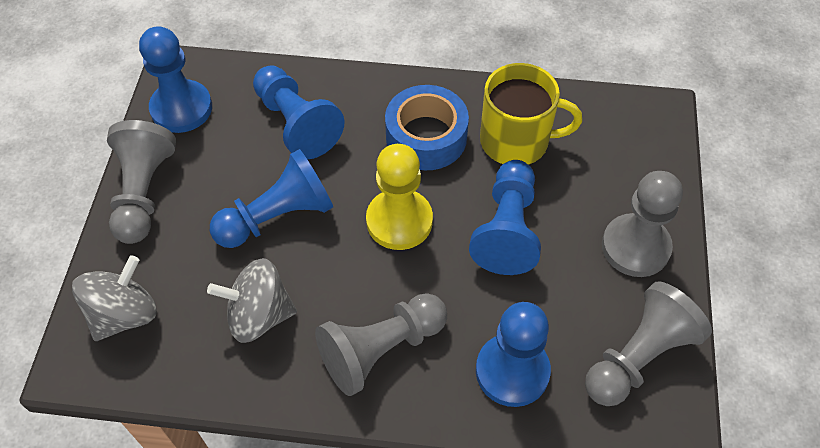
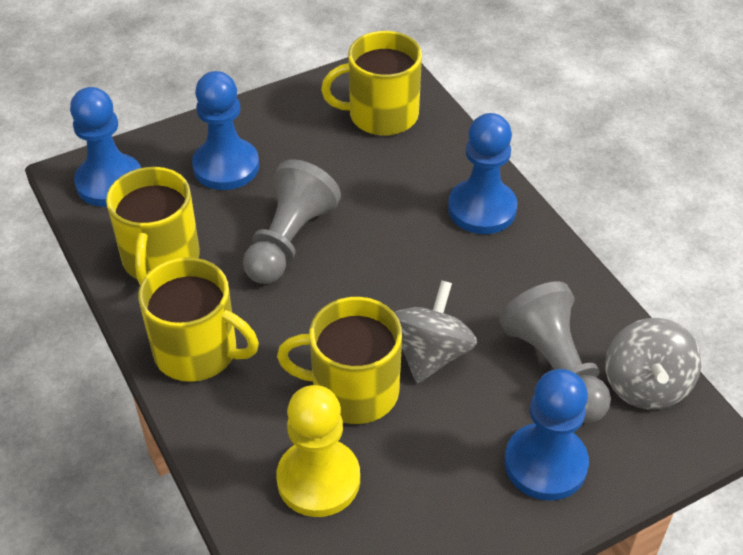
blue pawn: 5 -> 4
blue tape: 1 -> 0
grey pawn: 4 -> 2
yellow mug: 1 -> 4

